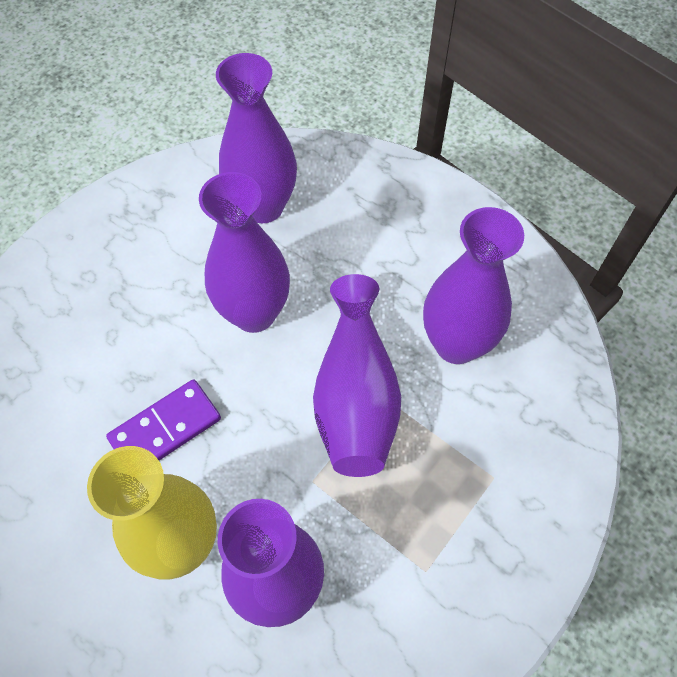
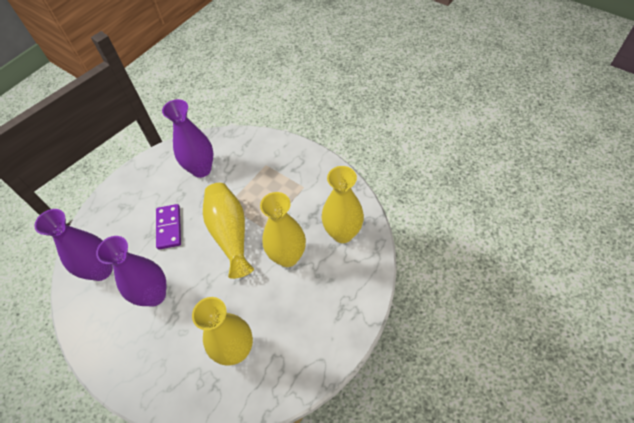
purple vase: 5 -> 3
yellow vase: 1 -> 4

